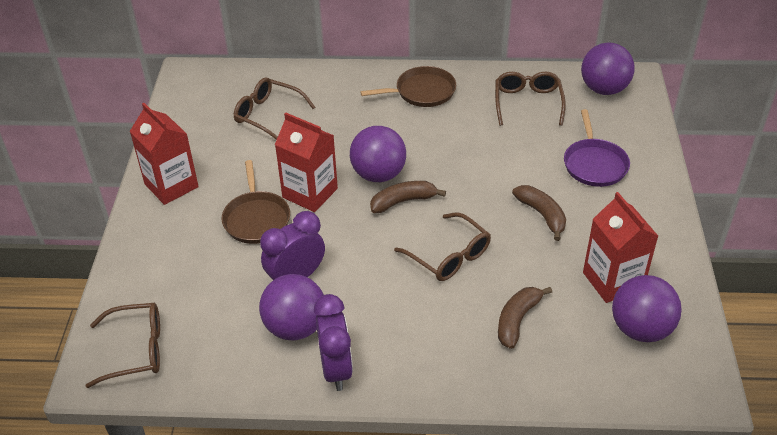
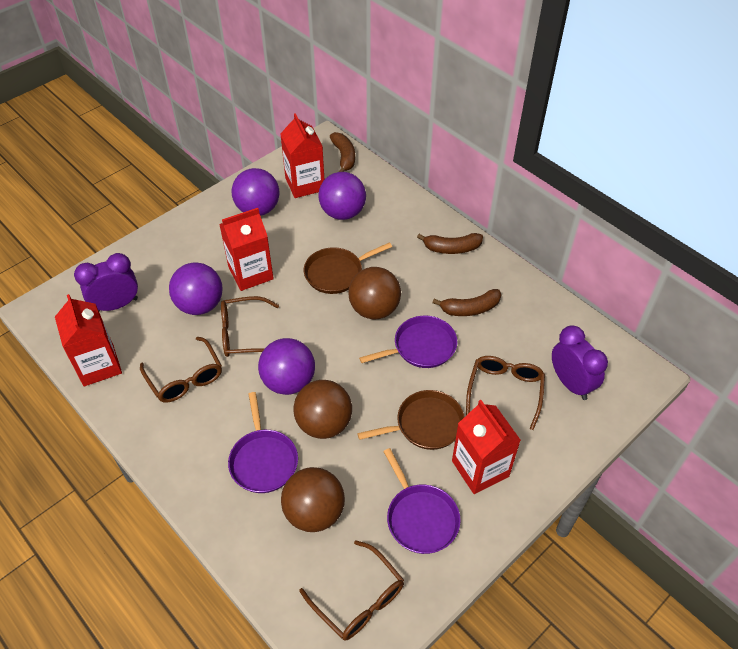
brown ball: 0 -> 3
purple pan: 1 -> 3
red carton: 3 -> 4

